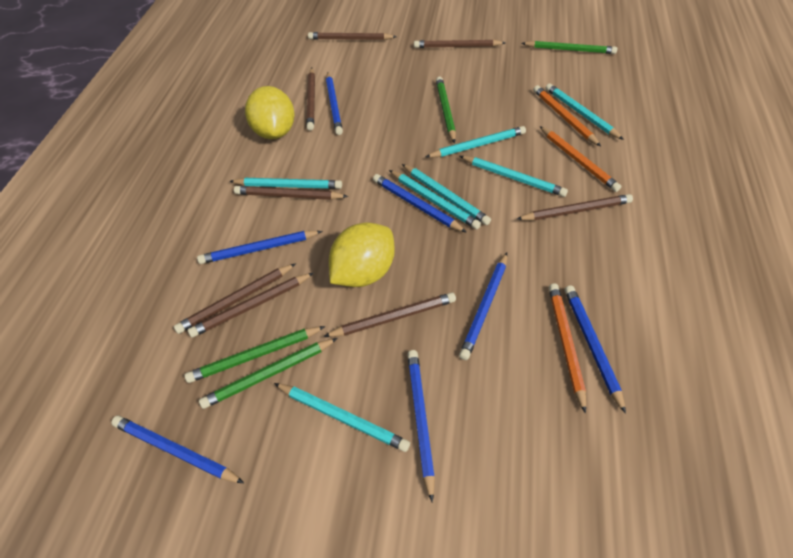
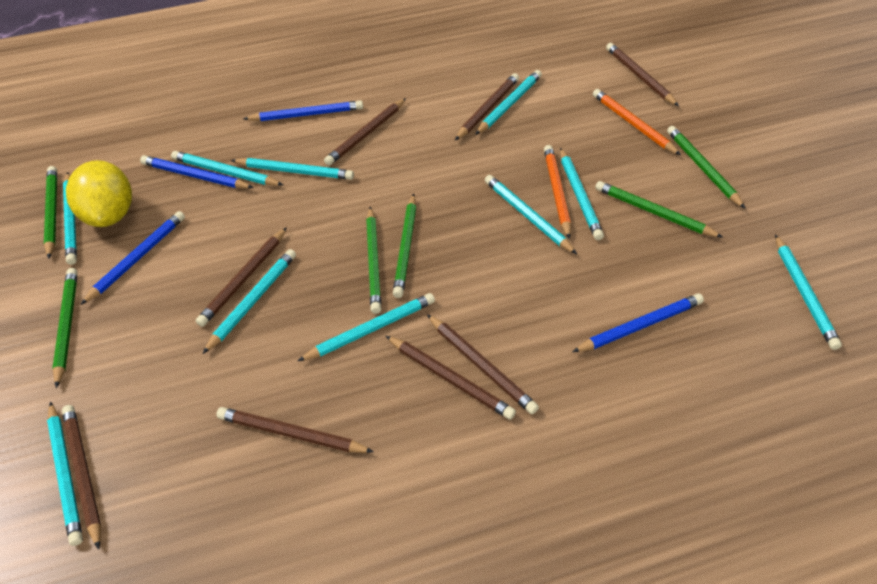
blue pencil: 7 -> 4
green pencil: 4 -> 6
orange pencil: 3 -> 2
turquoise pencil: 7 -> 10
yellow lemon: 2 -> 1

